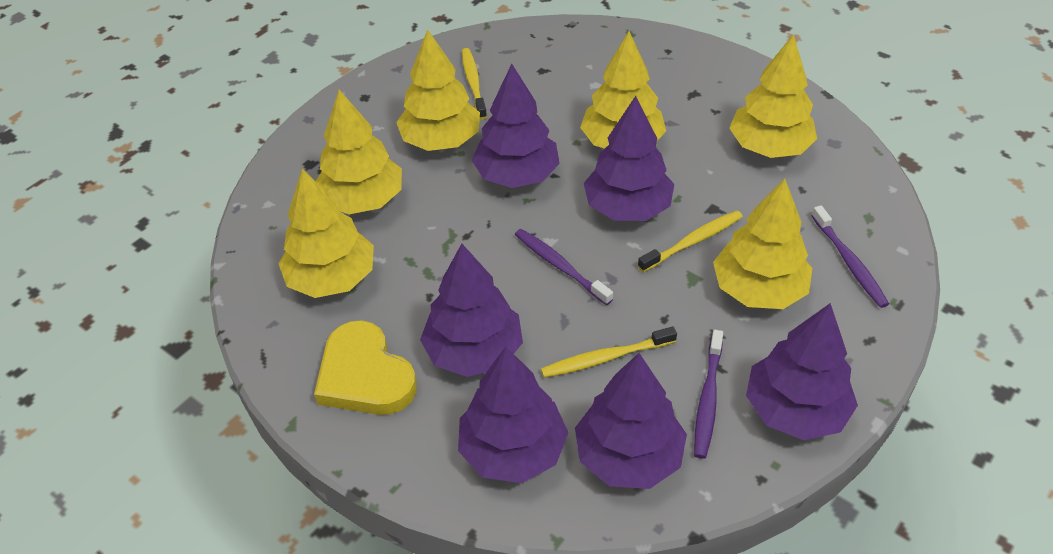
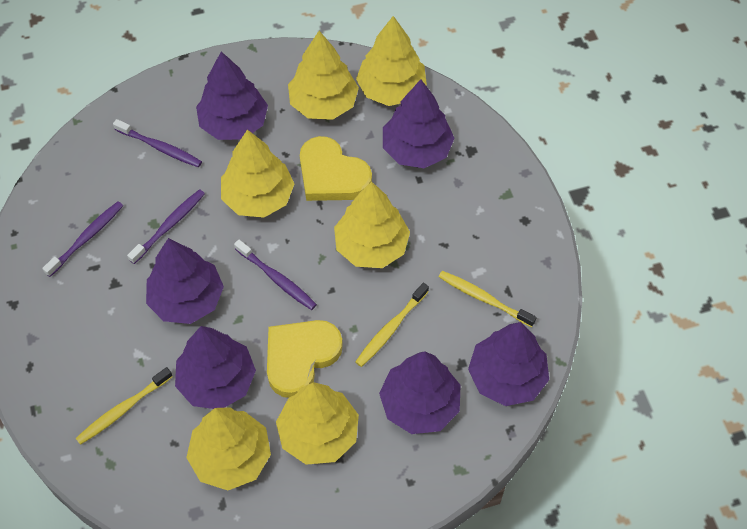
purple toothbrush: 3 -> 4
yellow heart: 1 -> 2

